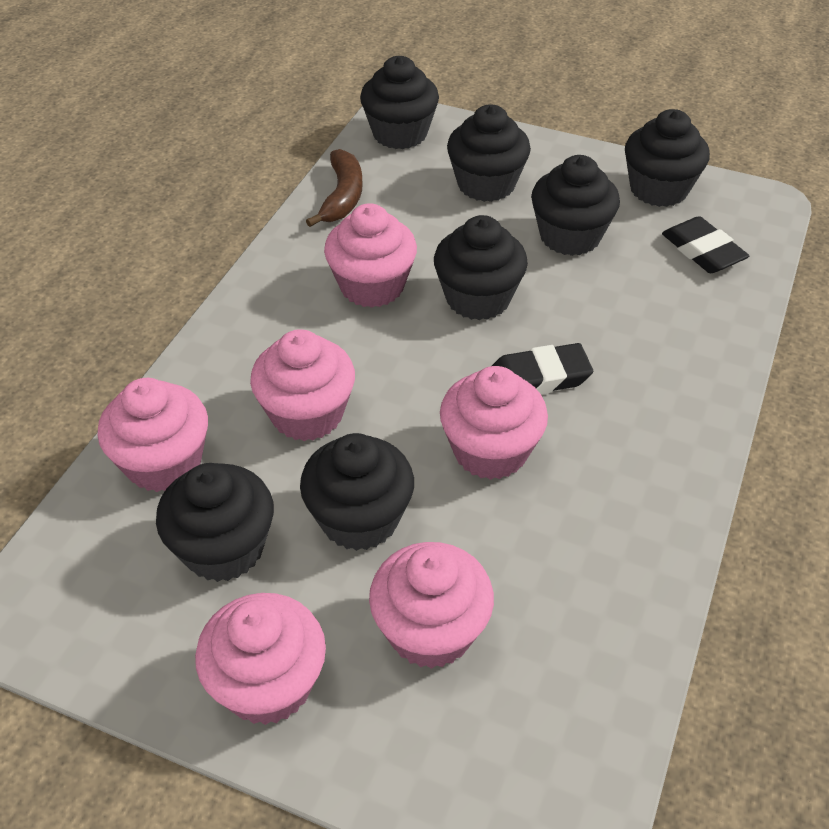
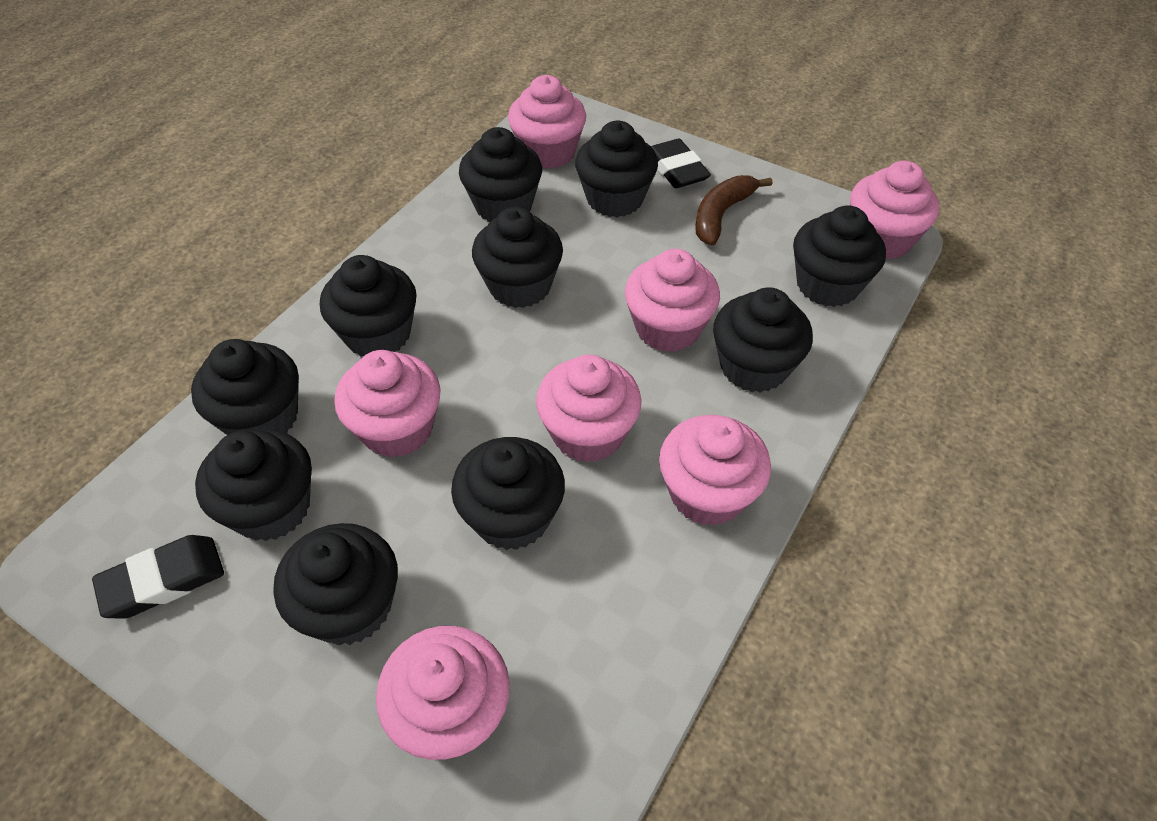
black cupcake: 7 -> 10
pink cupcake: 6 -> 7

